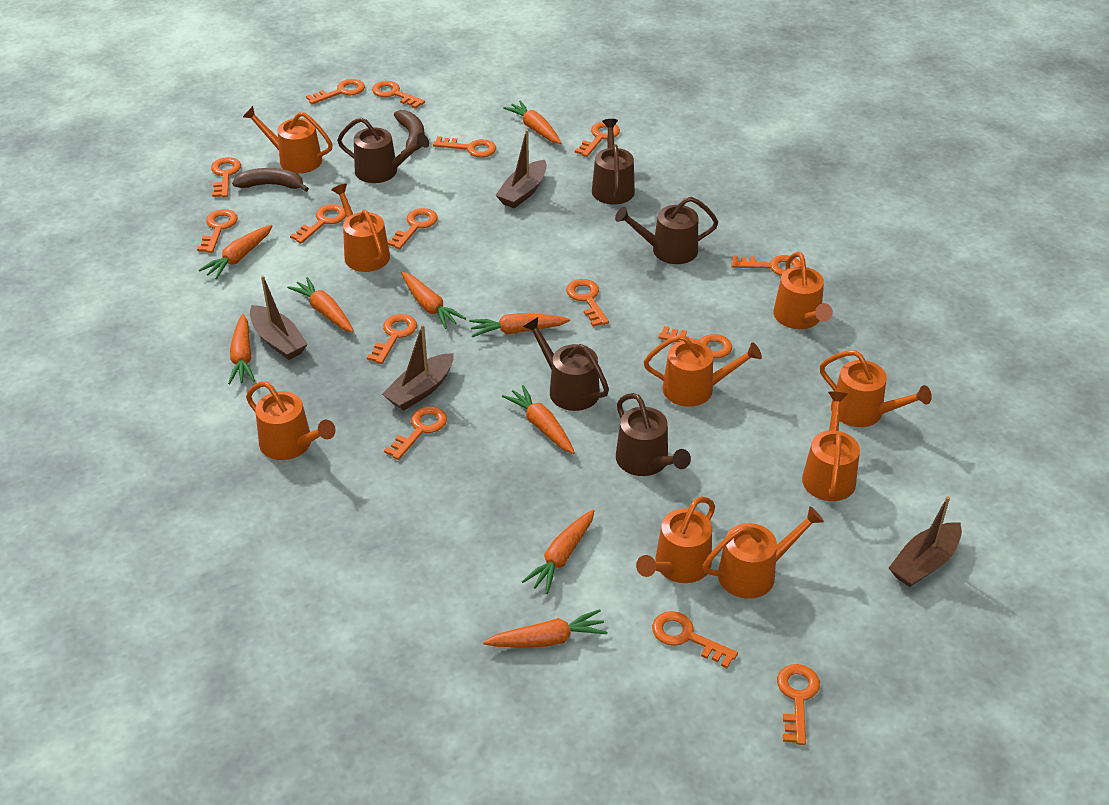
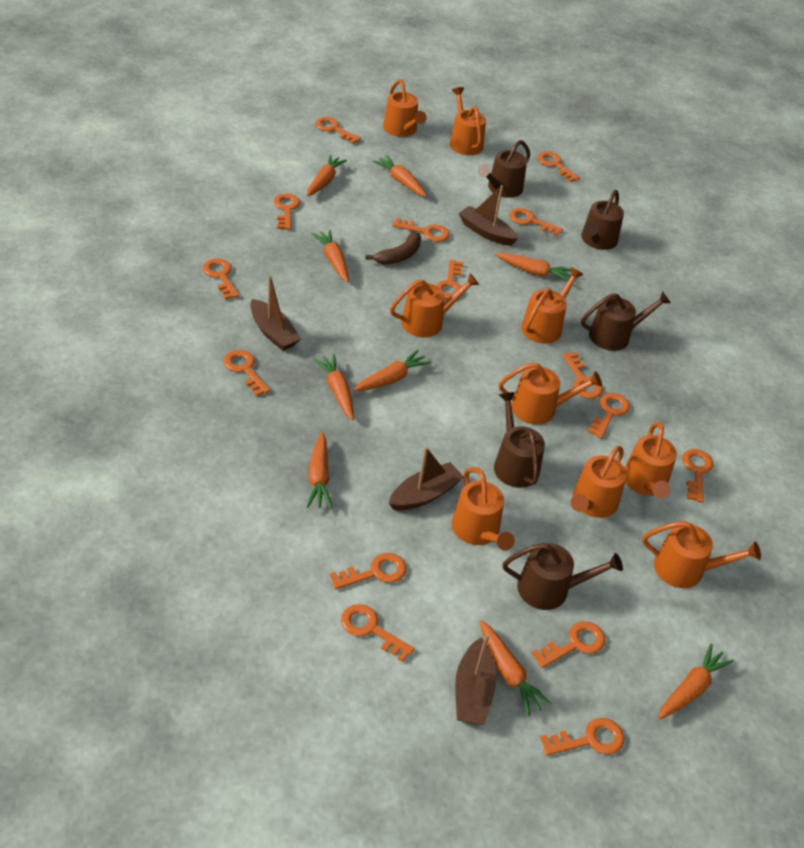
brown banana: 2 -> 1

